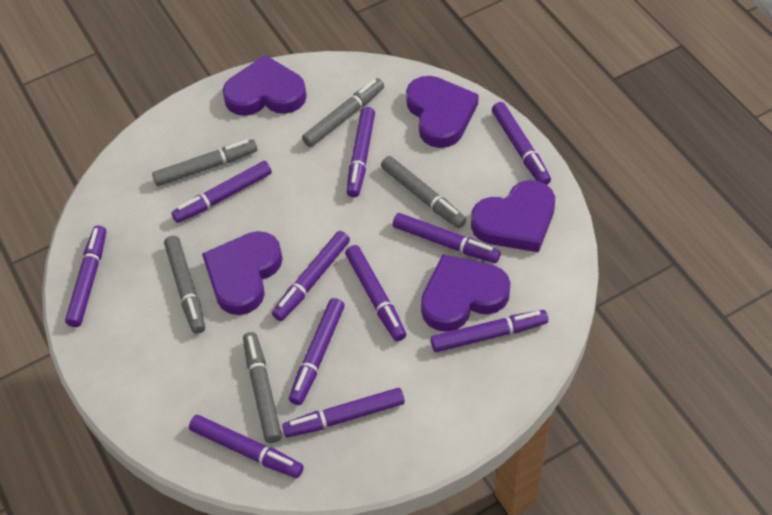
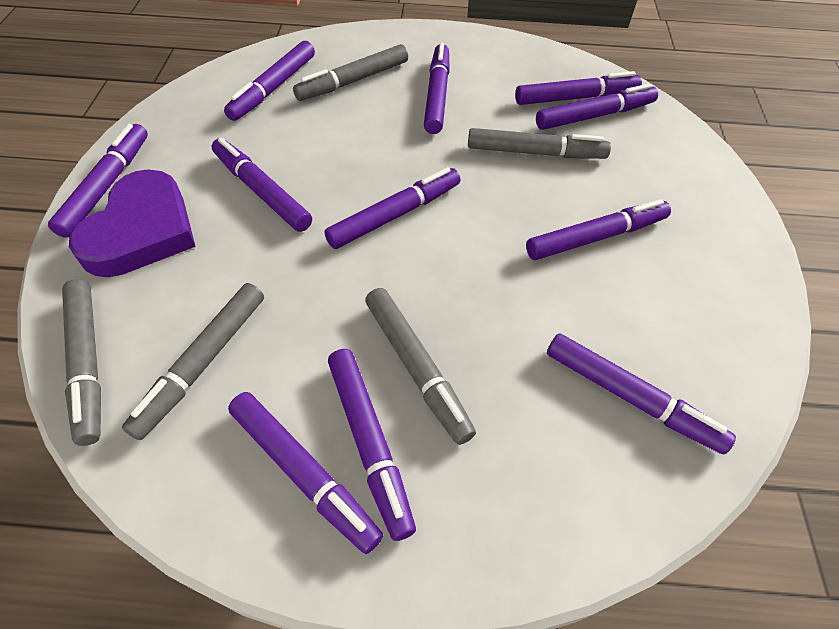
purple heart: 5 -> 1

